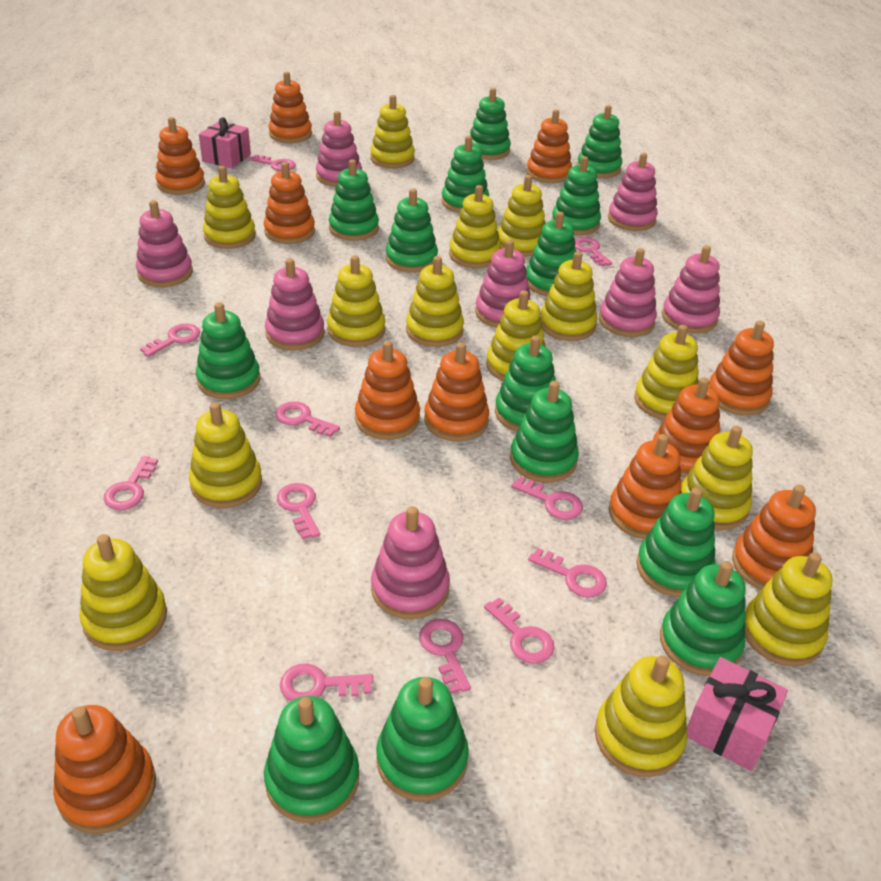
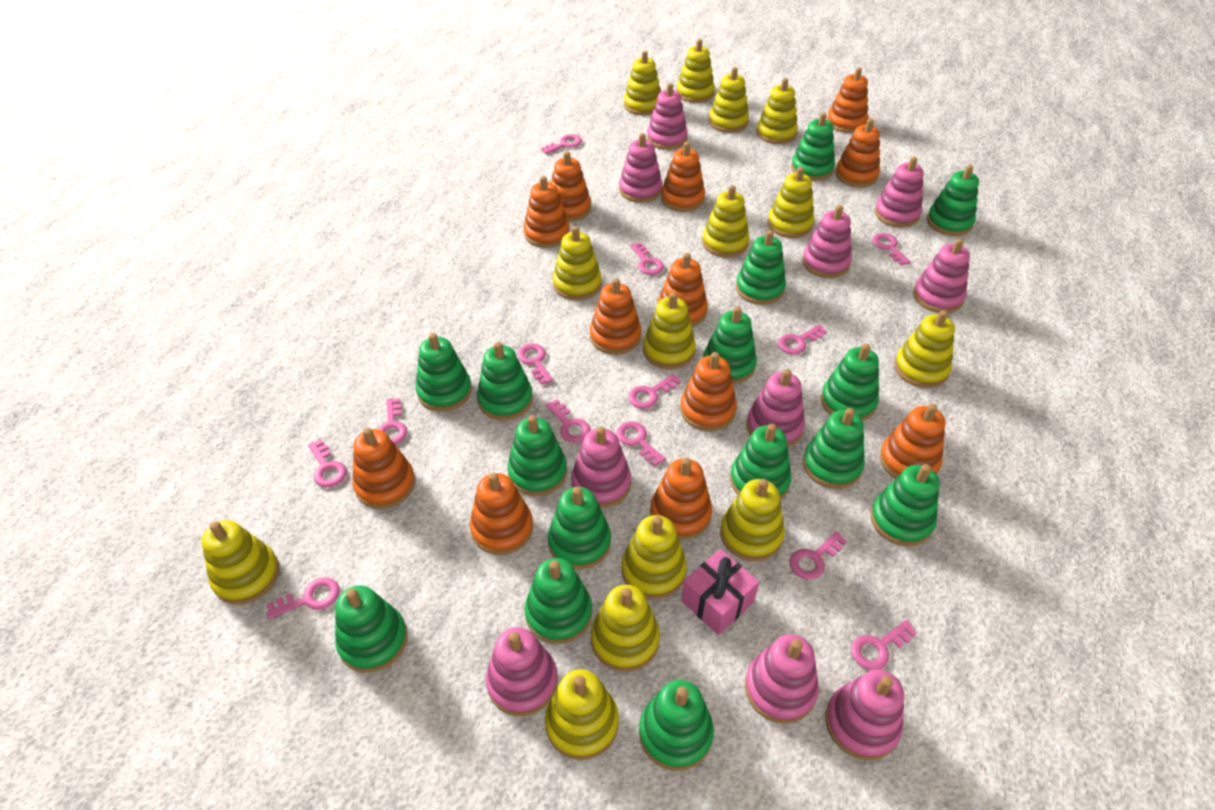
green stacking toy: 14 -> 15
orange stacking toy: 11 -> 12
pink gift: 2 -> 1
pink key: 11 -> 13
pink stacking toy: 8 -> 10

